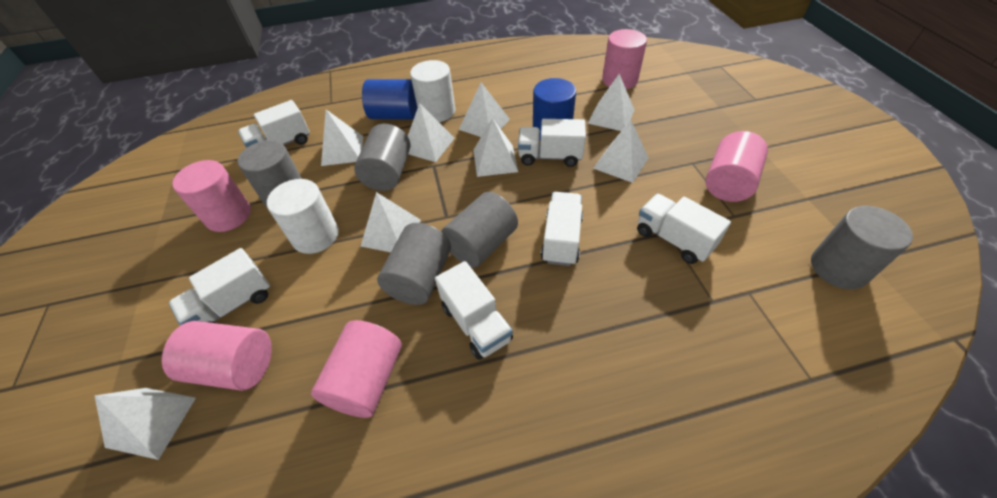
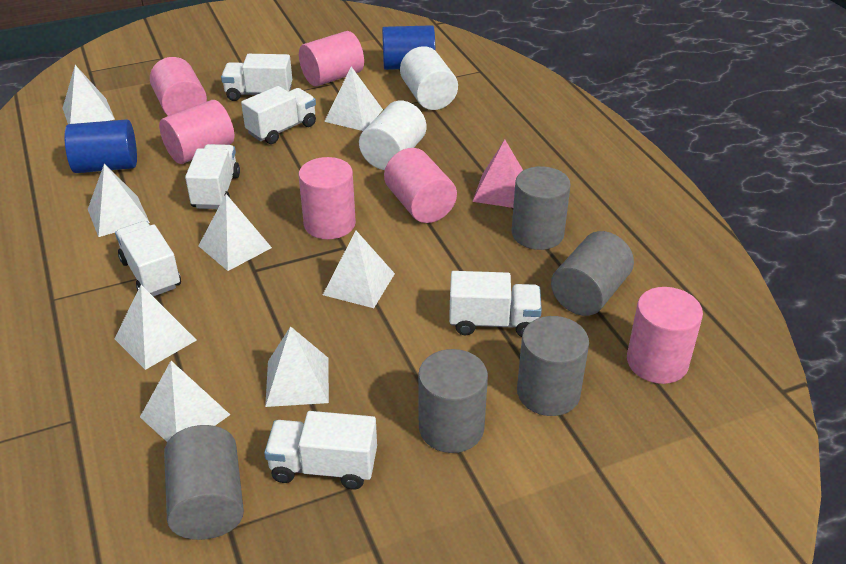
pink cylinder: 5 -> 6
pink pyramid: 0 -> 1

